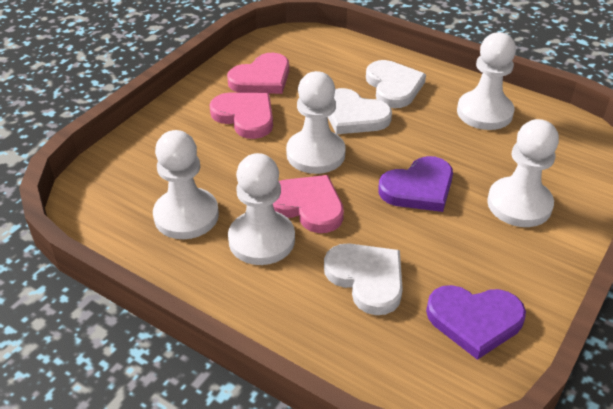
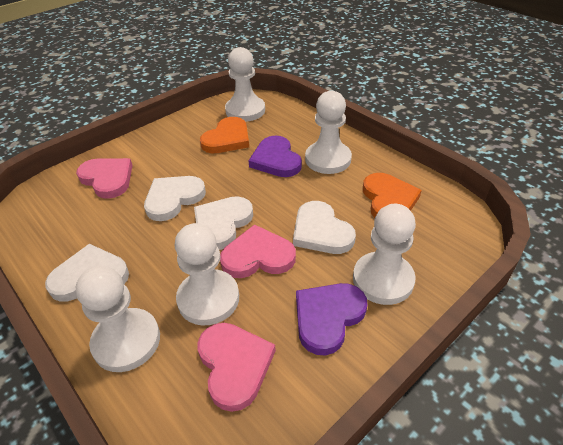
orange heart: 0 -> 2
white heart: 3 -> 4

